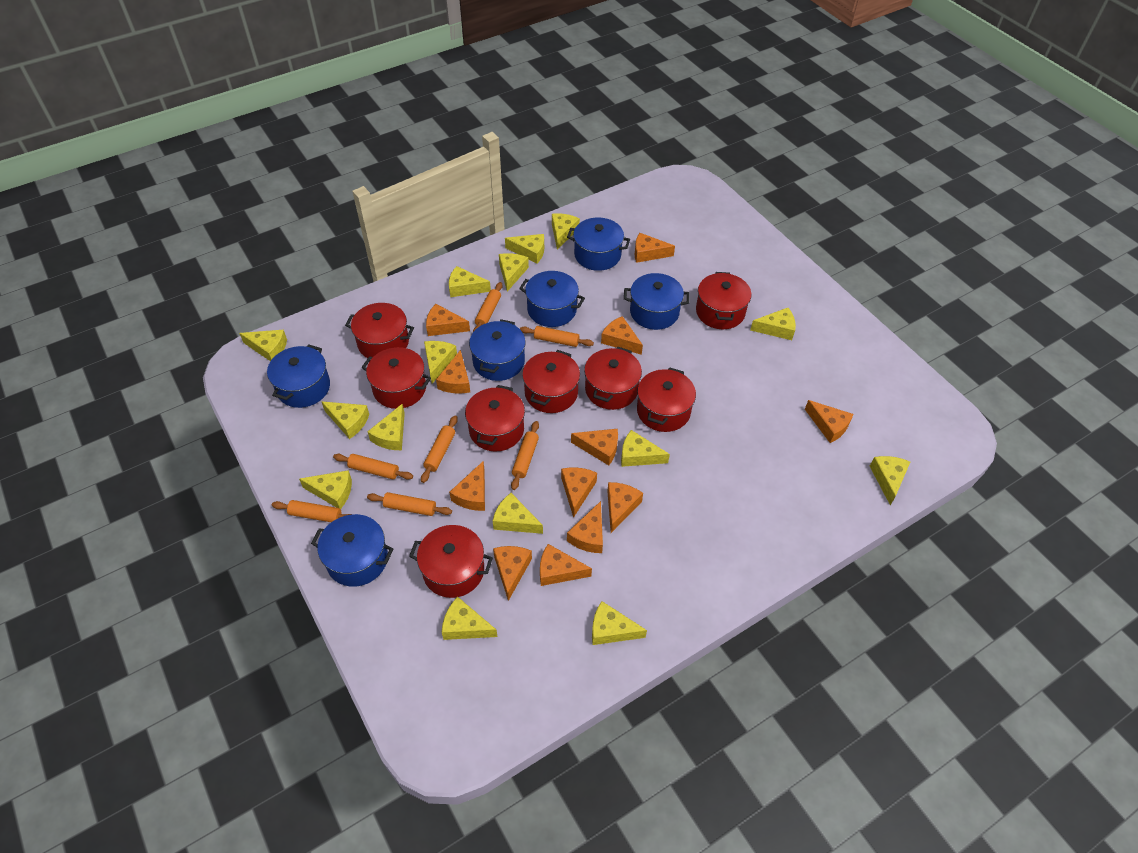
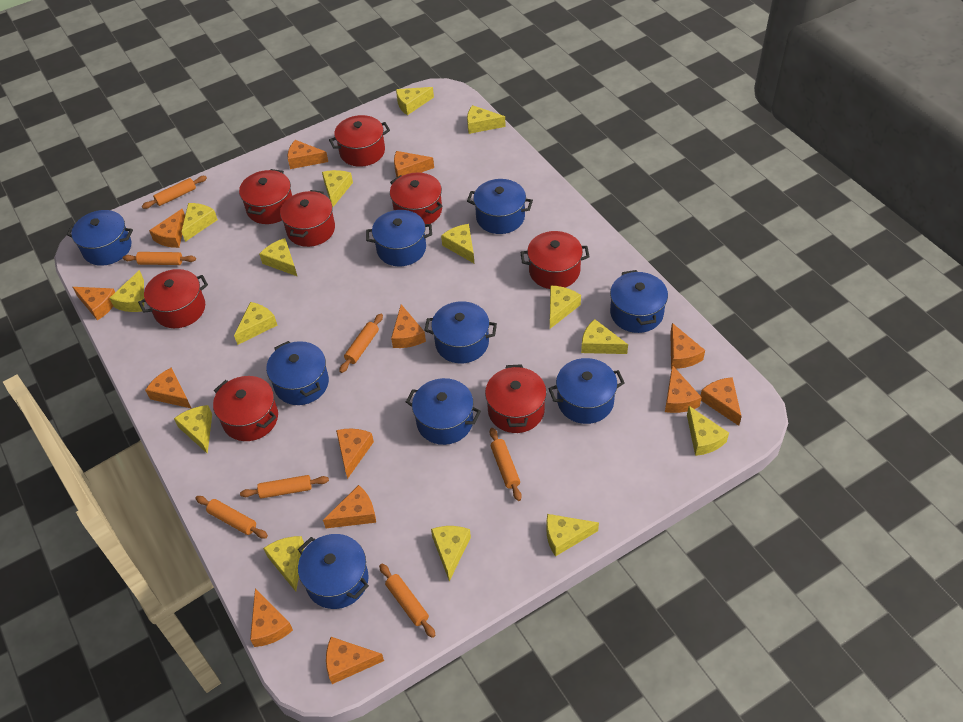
blue pot: 6 -> 9
orange cheese: 12 -> 13

